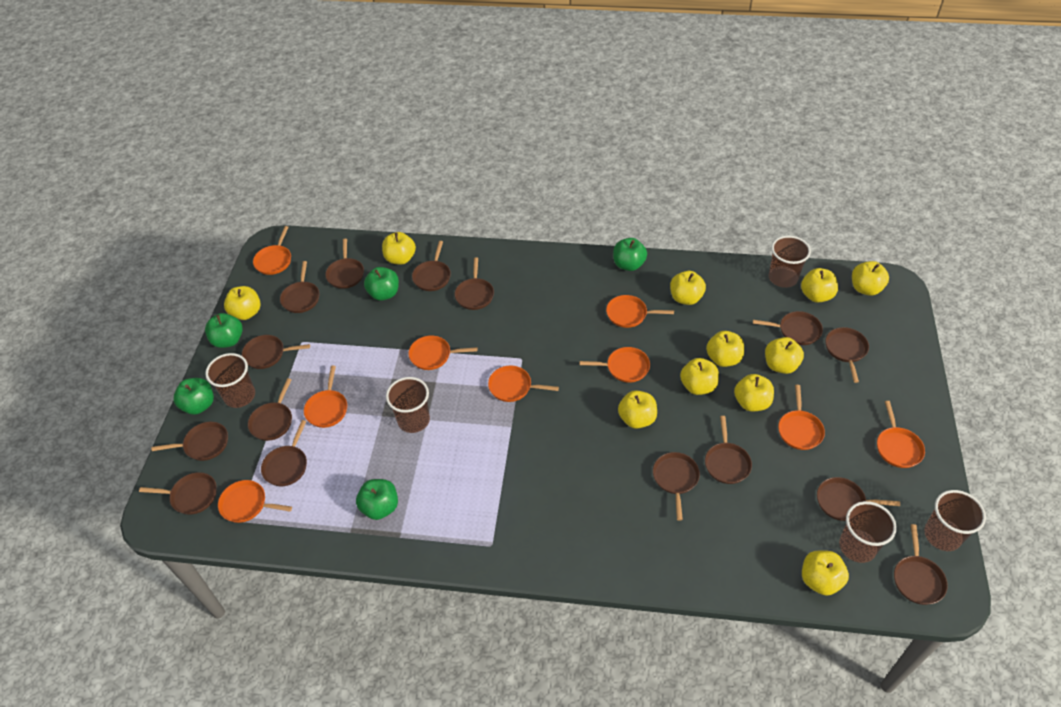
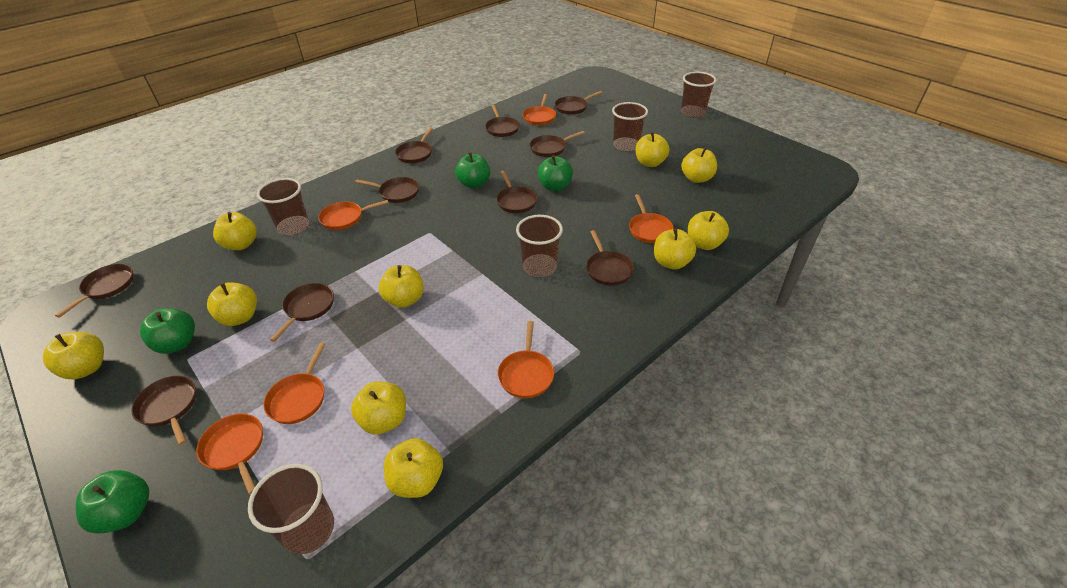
brown pan: 15 -> 10
green apple: 5 -> 4
orange pan: 9 -> 6
yellow apple: 11 -> 10

